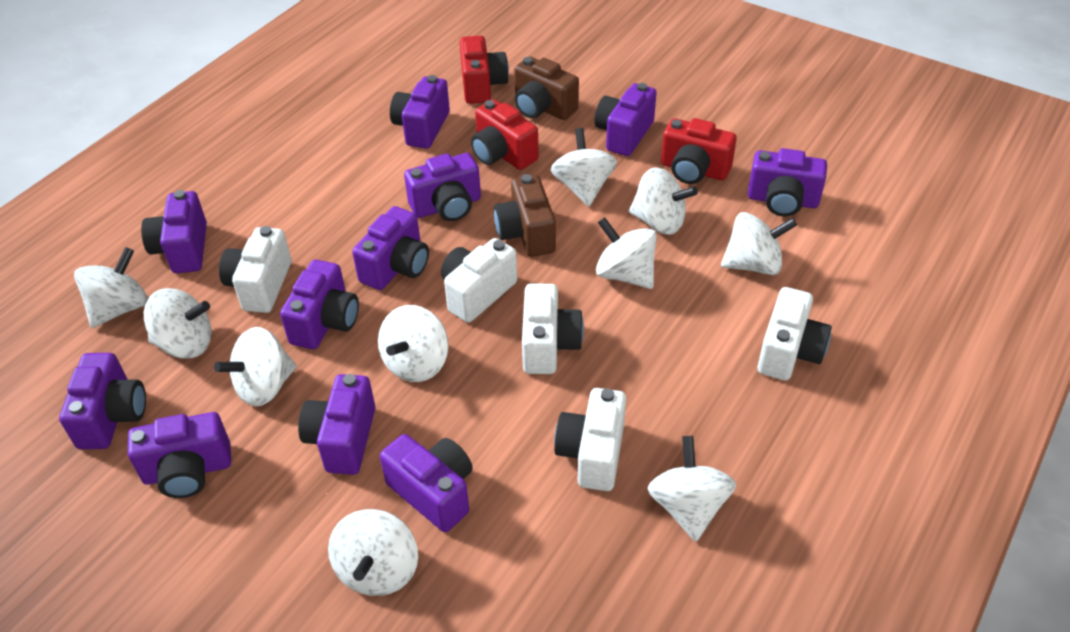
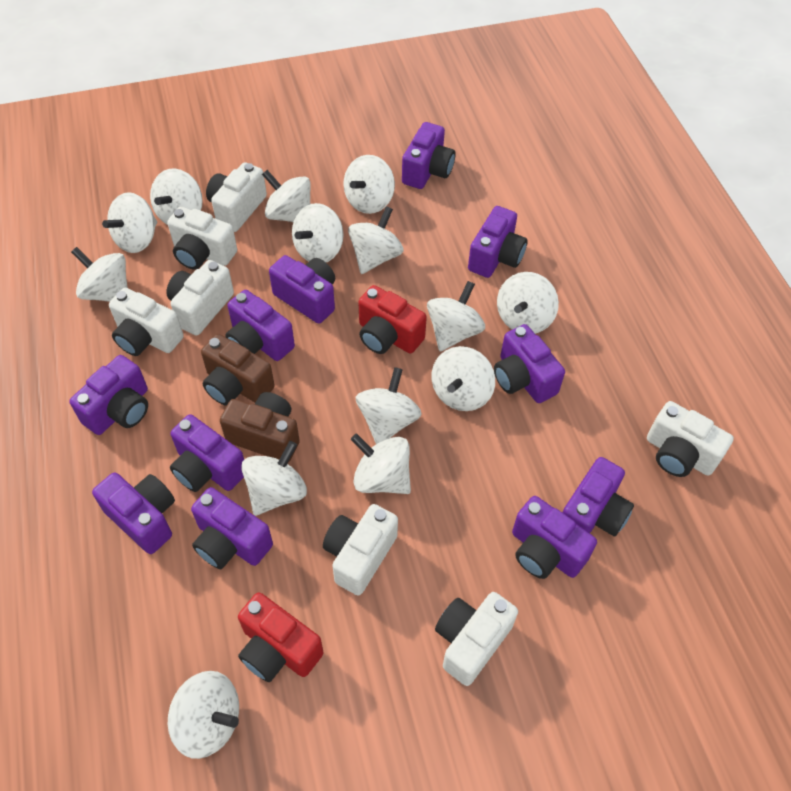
red camera: 3 -> 2
white camera: 5 -> 7
white spinning top: 10 -> 14

